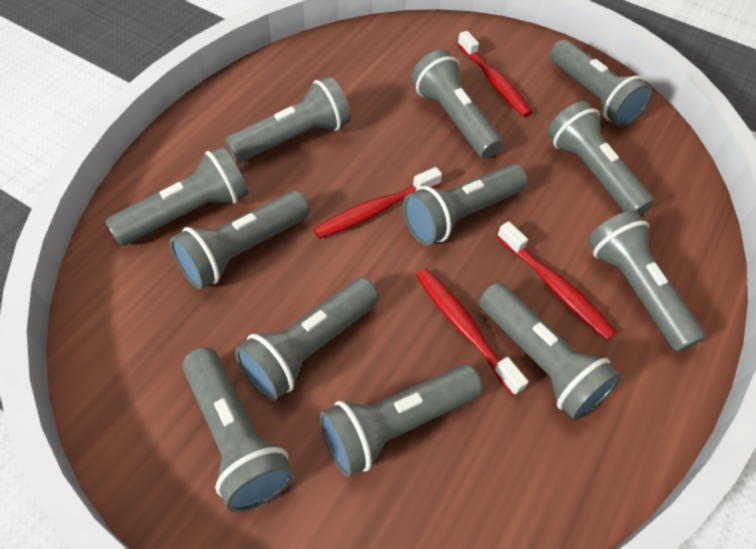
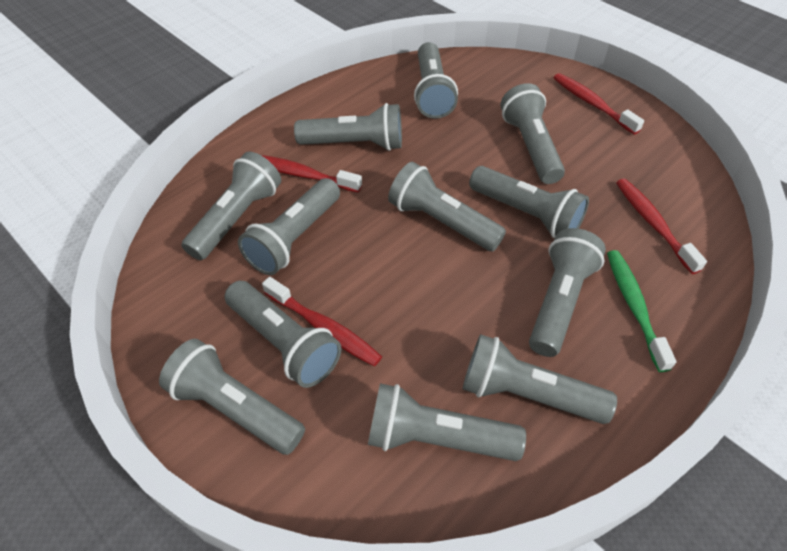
green toothbrush: 0 -> 1

